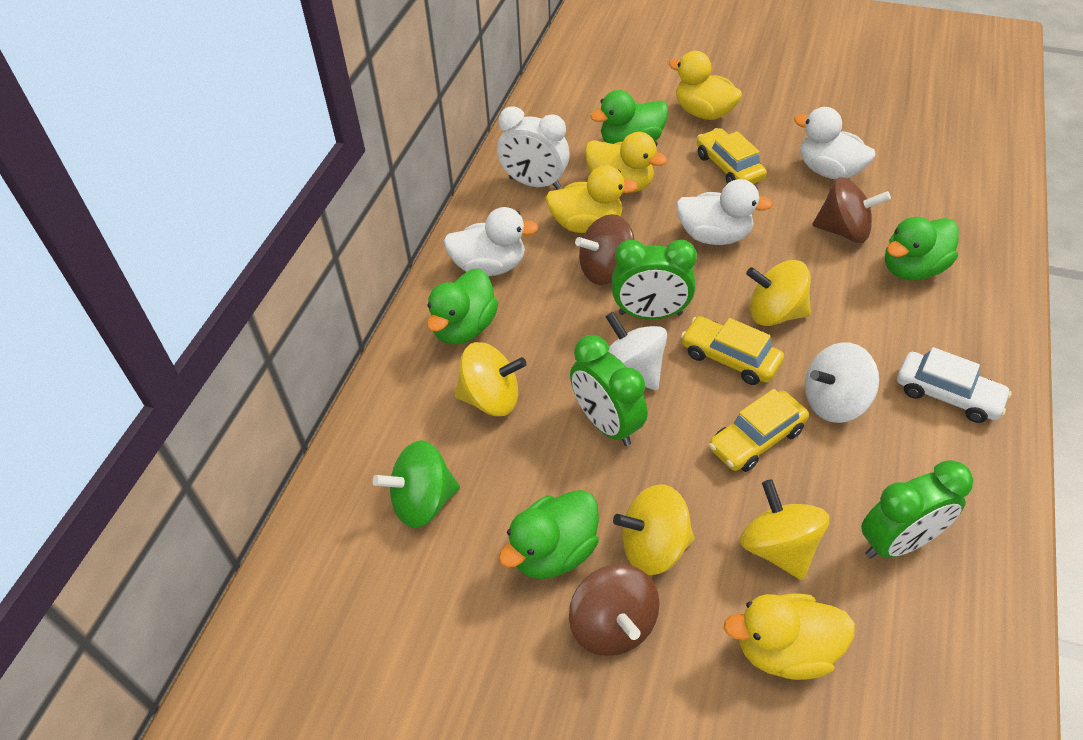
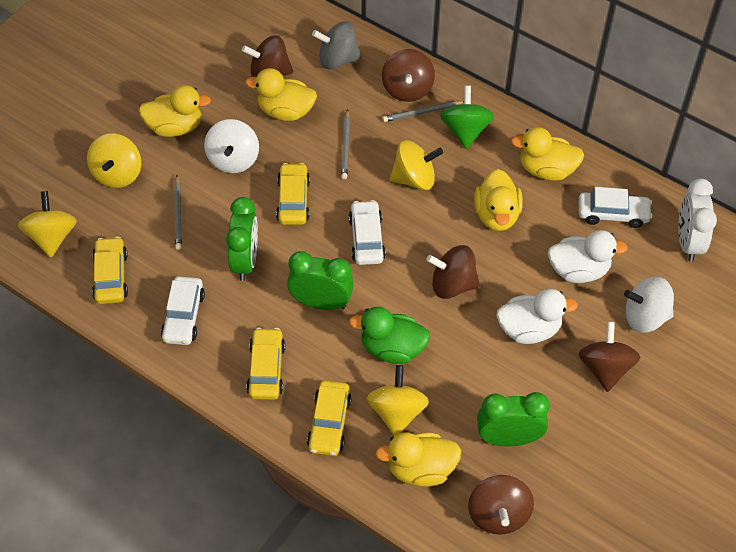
brown spinning top: 3 -> 5
green duck: 4 -> 1
grey pencil: 0 -> 3
grey spinning top: 0 -> 1
white car: 1 -> 3
white duck: 3 -> 2
yellow car: 3 -> 4
yellow duck: 4 -> 5

